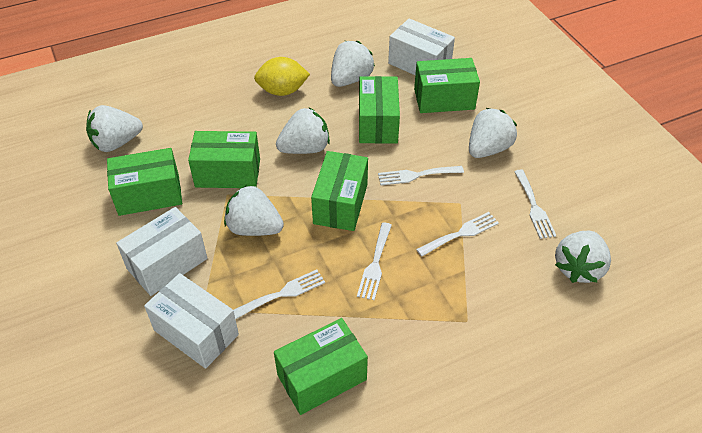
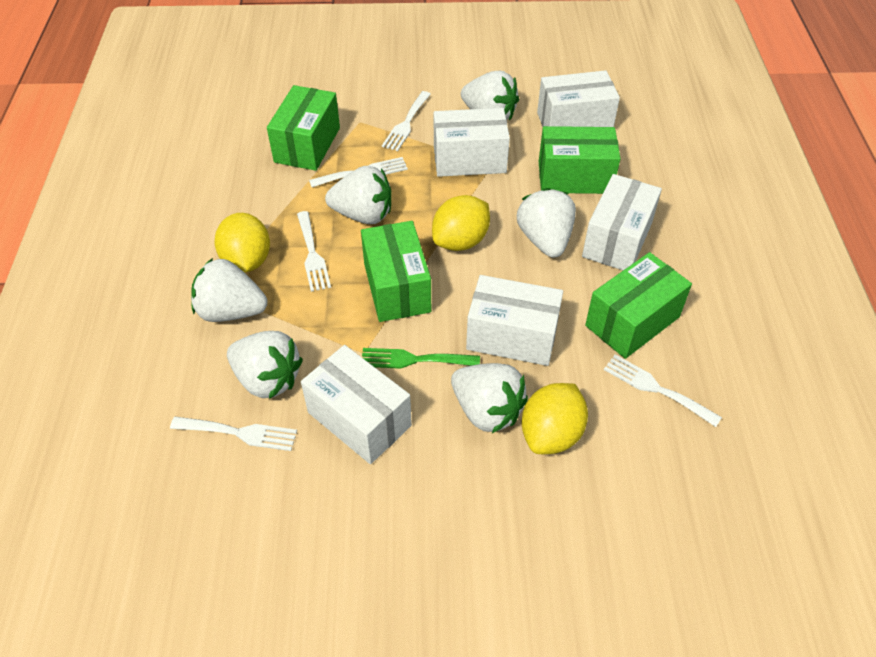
green box: 6 -> 4
green fork: 0 -> 1
white box: 3 -> 5
yellow lemon: 1 -> 3

